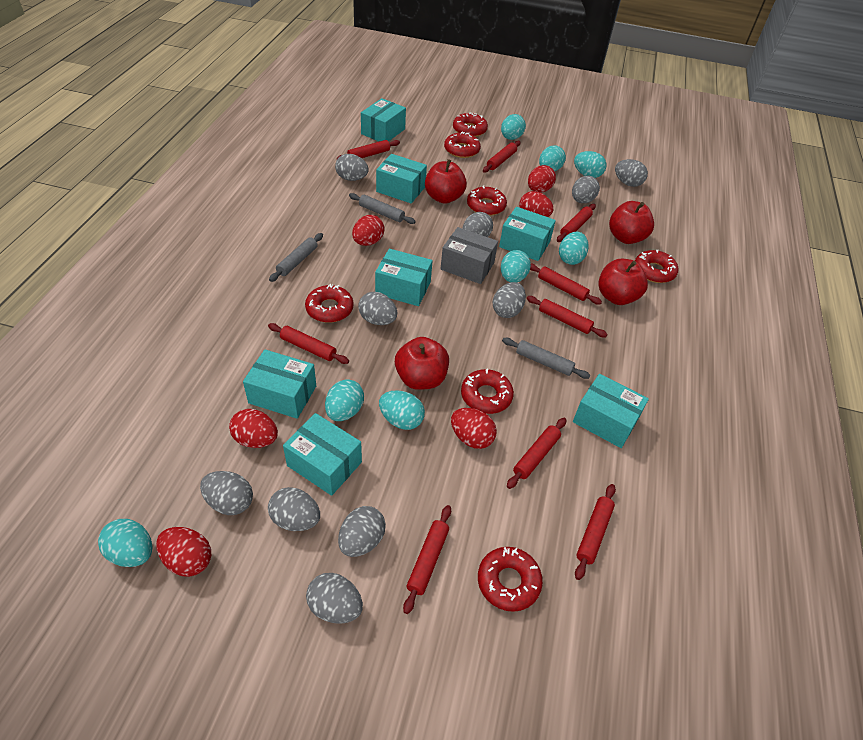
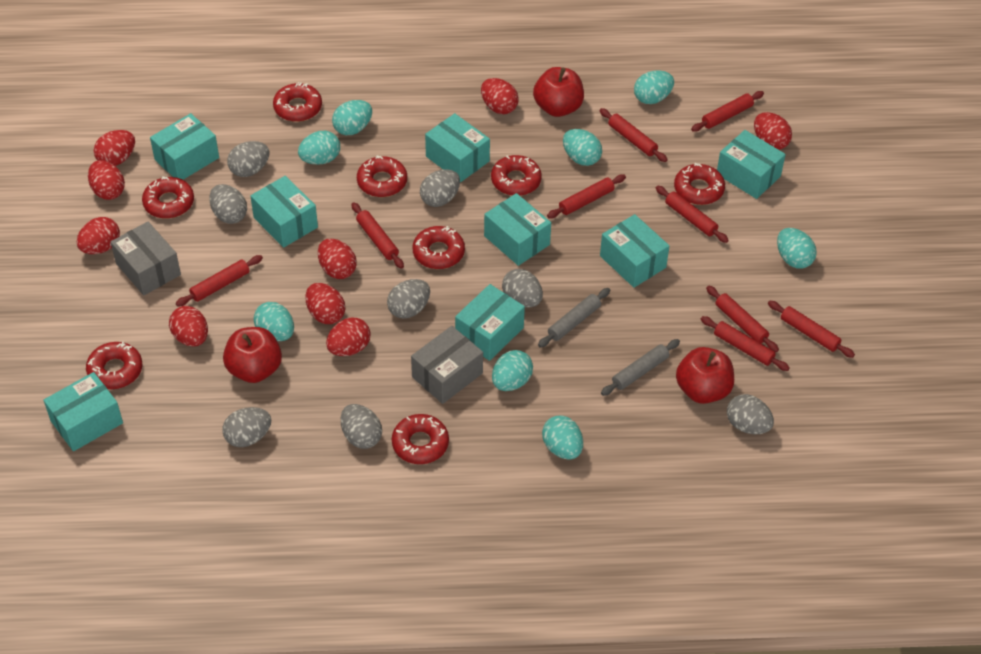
grey box: 1 -> 2
grey egg: 10 -> 8
grey rolling pin: 3 -> 2
red apple: 4 -> 3
red donut: 7 -> 8
red egg: 6 -> 9
turquoise box: 7 -> 8

